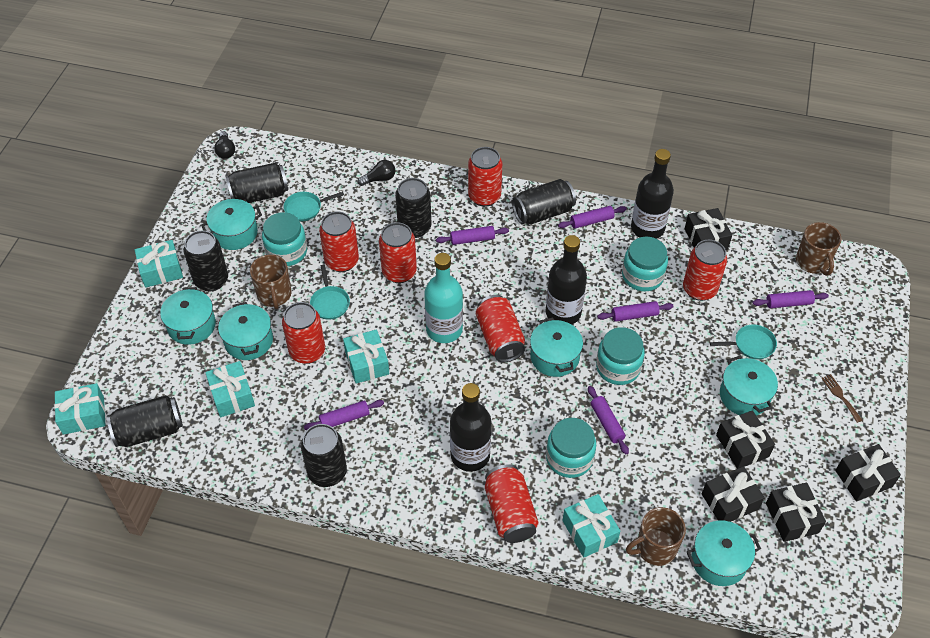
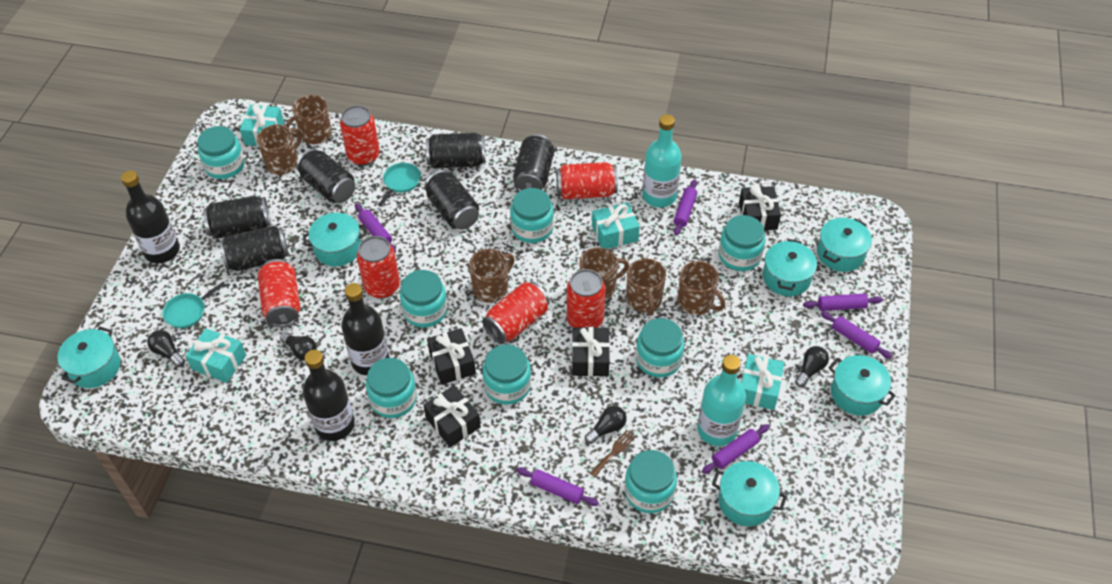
black gift: 5 -> 4
black light bulb: 2 -> 4
brown mug: 3 -> 6
red can: 7 -> 6
turquoise bottle: 1 -> 2
turquoise gift: 5 -> 4
turquoise jar: 4 -> 8
turquoise pan: 3 -> 2

